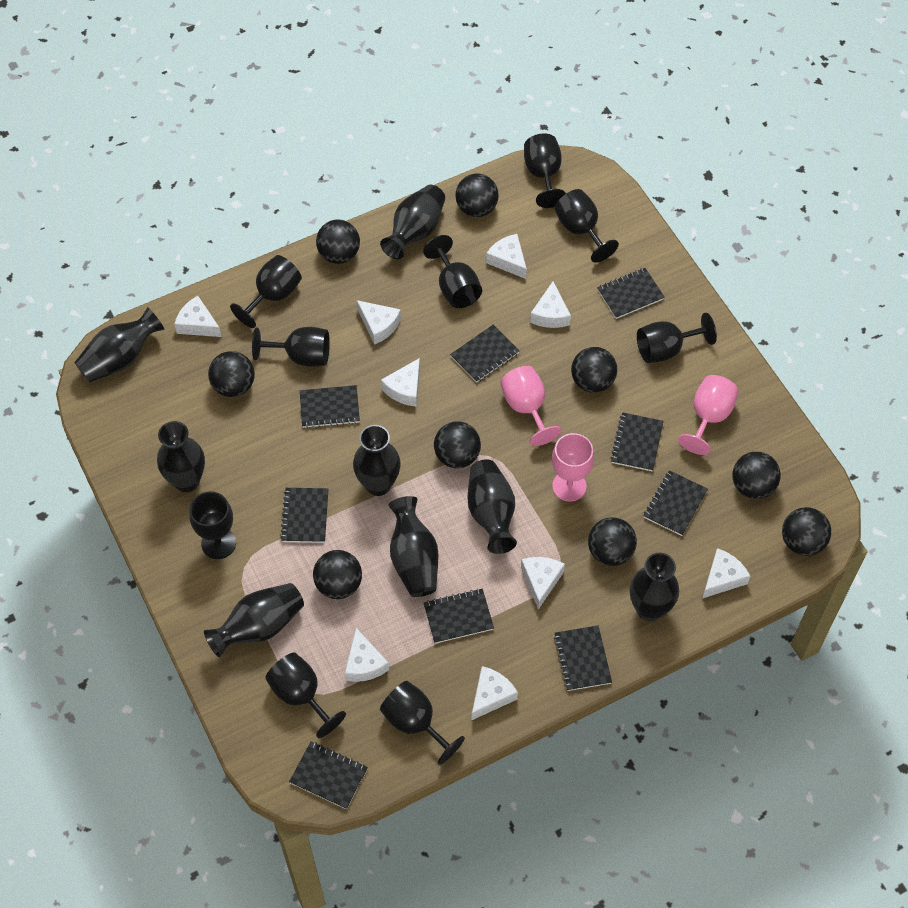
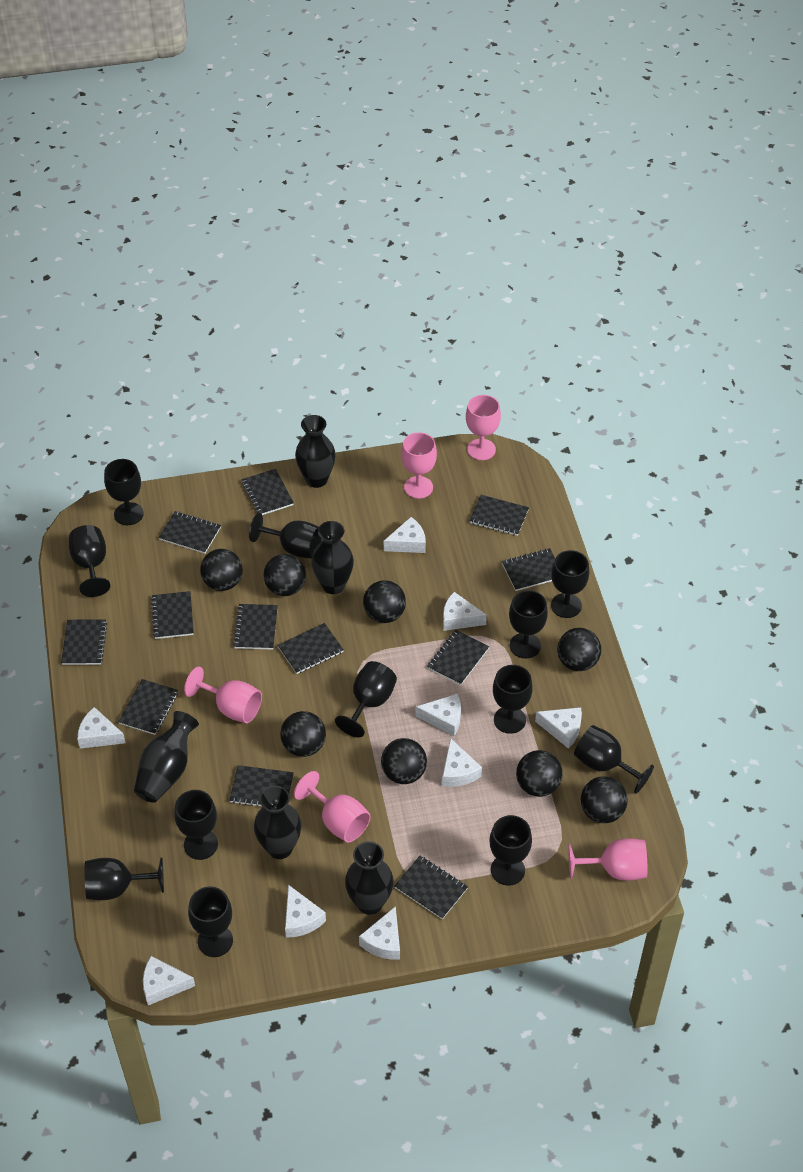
black ball: 9 -> 8
black goblet: 9 -> 12
black notebook: 9 -> 12
black vase: 8 -> 5
pink goblet: 3 -> 5

